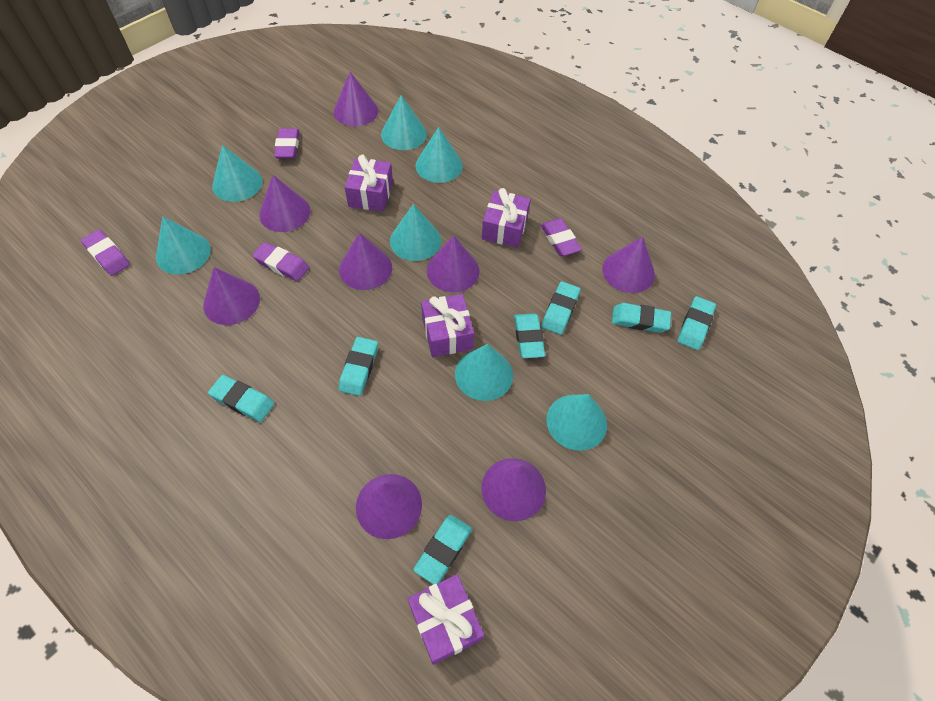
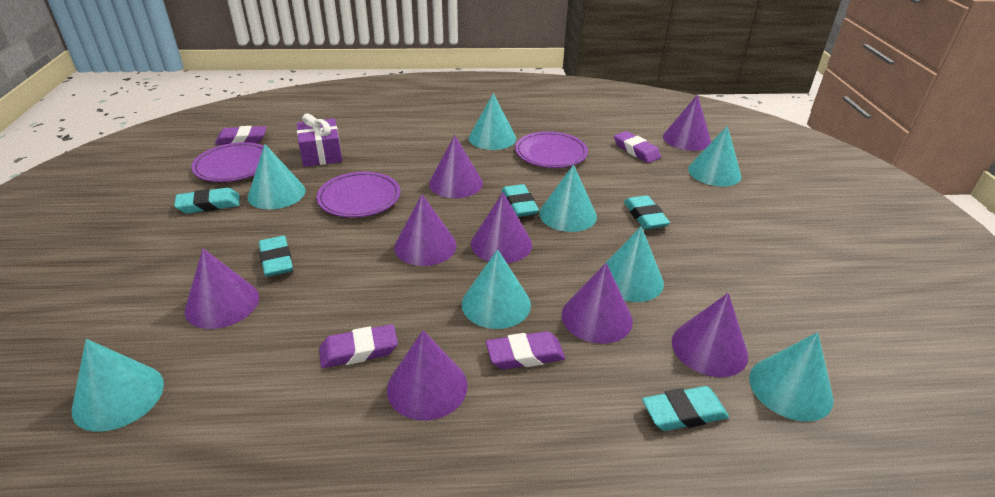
purple gift: 4 -> 1
purple plate: 0 -> 3
turquoise cone: 7 -> 8
turquoise eraser: 7 -> 5

